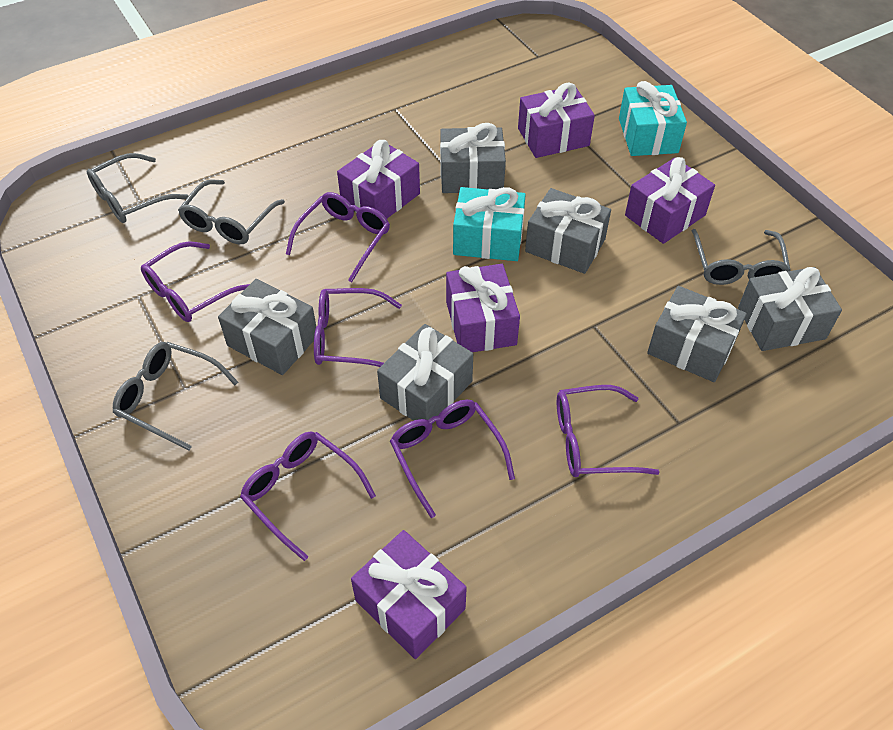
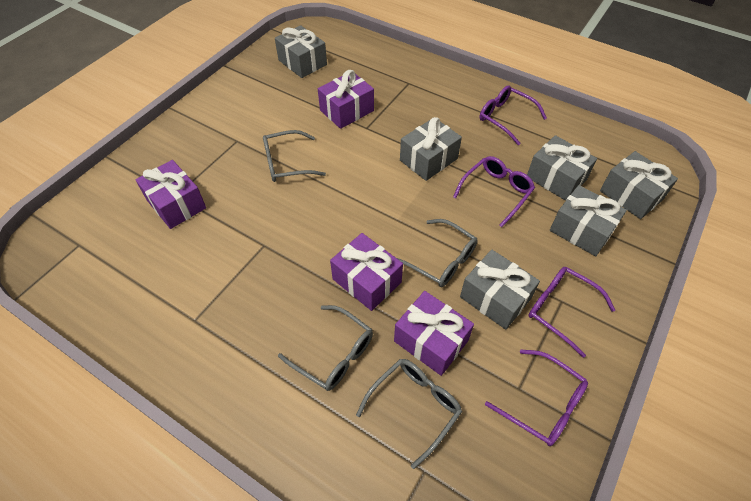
purple gift: 5 -> 4
purple glasses: 6 -> 4
turquoise gift: 2 -> 0

